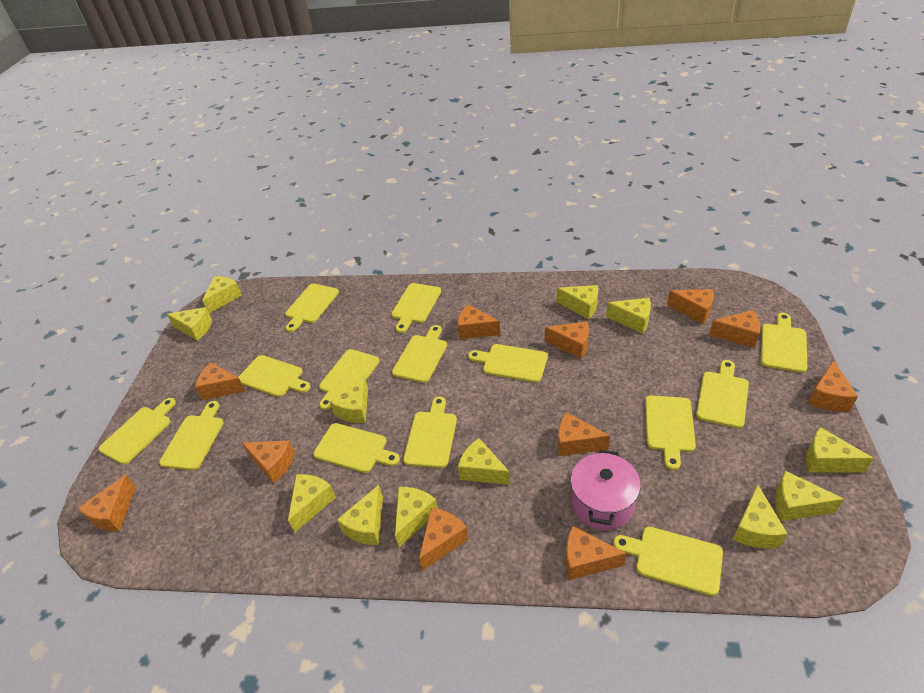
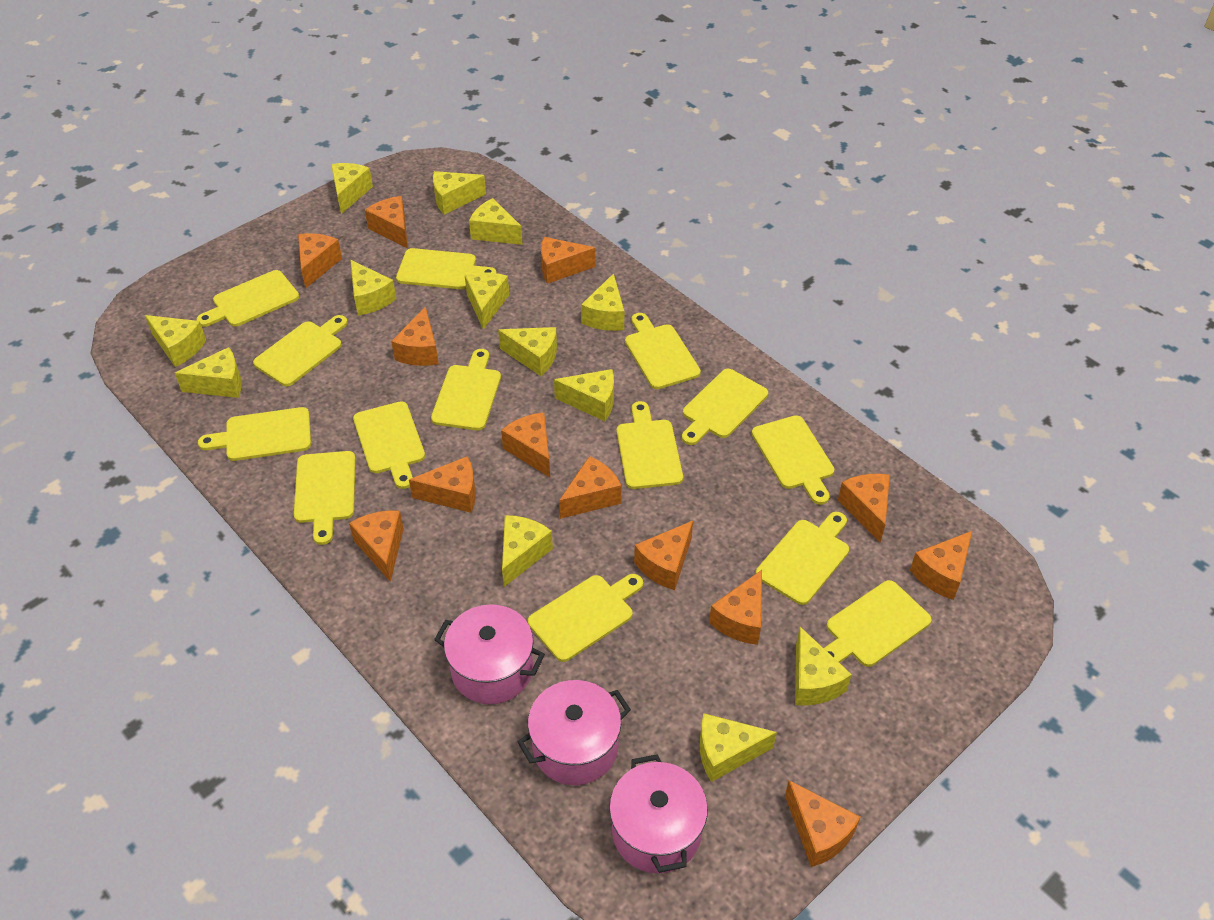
orange cheese: 11 -> 13
pink pot: 1 -> 3
yellow cheese: 12 -> 13

